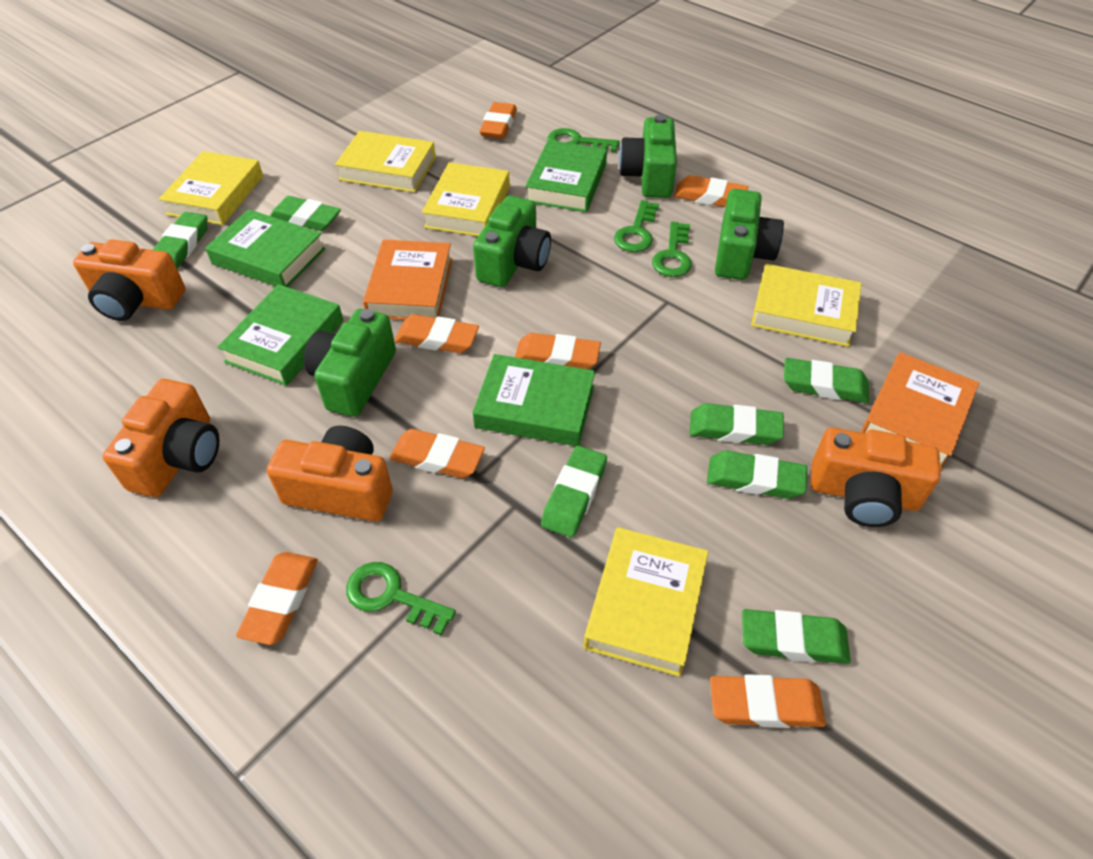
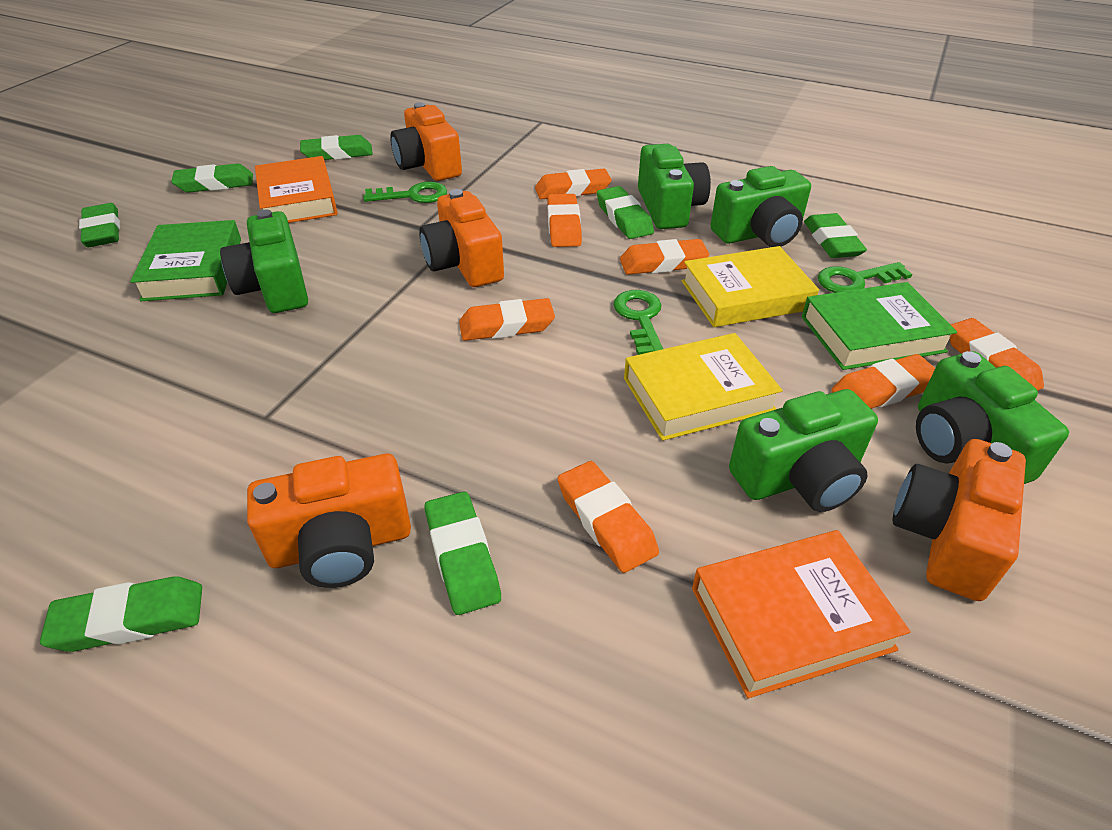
green book: 4 -> 2
green camera: 4 -> 5
green key: 4 -> 3
yellow book: 5 -> 2

